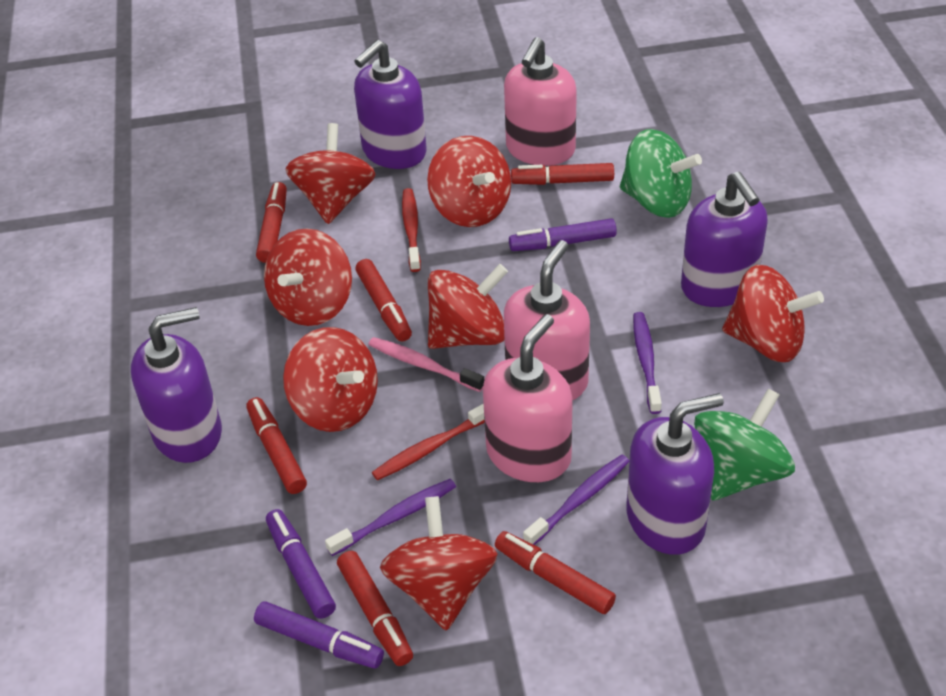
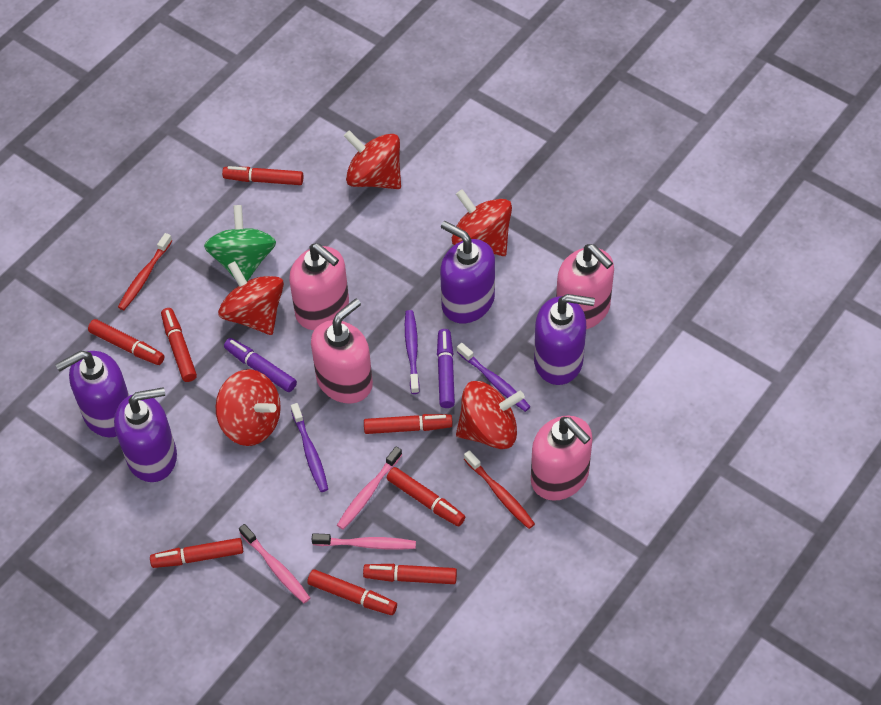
green spinning top: 2 -> 1
pink soap dispenser: 3 -> 4
pink toothbrush: 1 -> 3
purple marker: 3 -> 2
red marker: 6 -> 8
red spinning top: 7 -> 5

